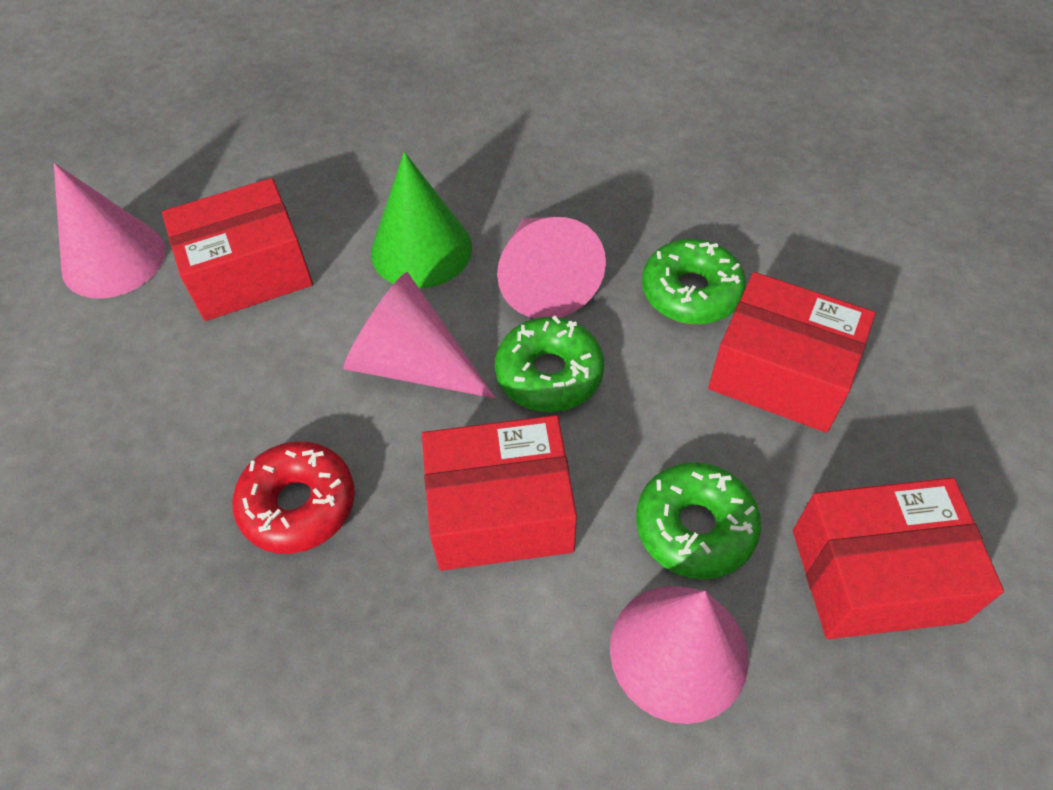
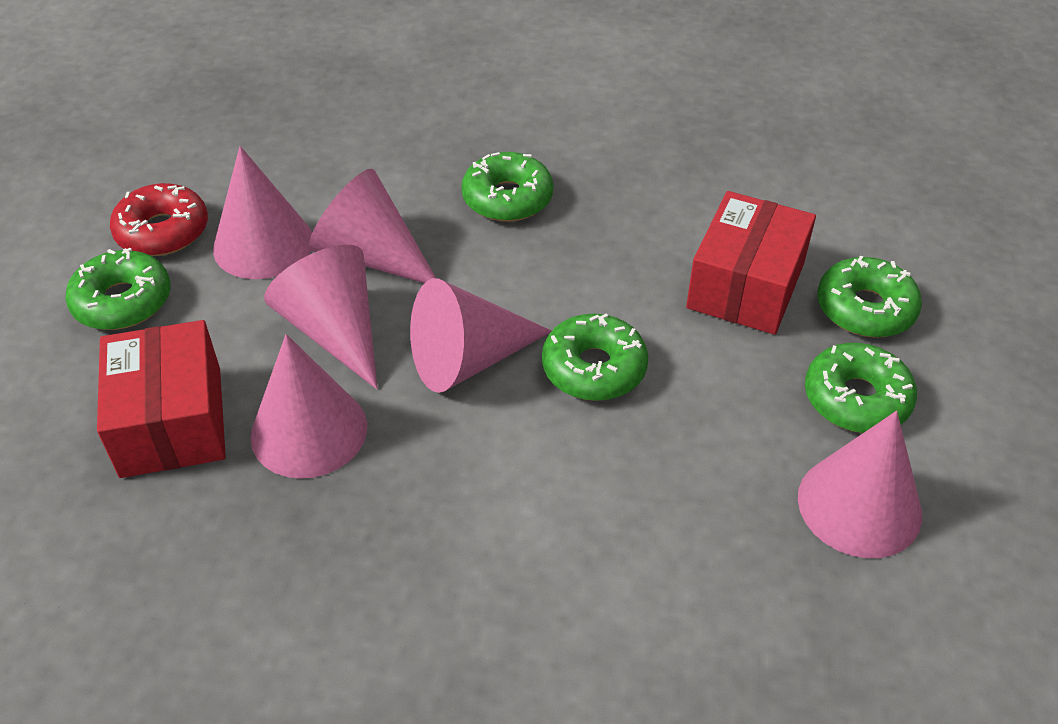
green cone: 1 -> 0
green donut: 3 -> 5
pink cone: 4 -> 6
red box: 4 -> 2

